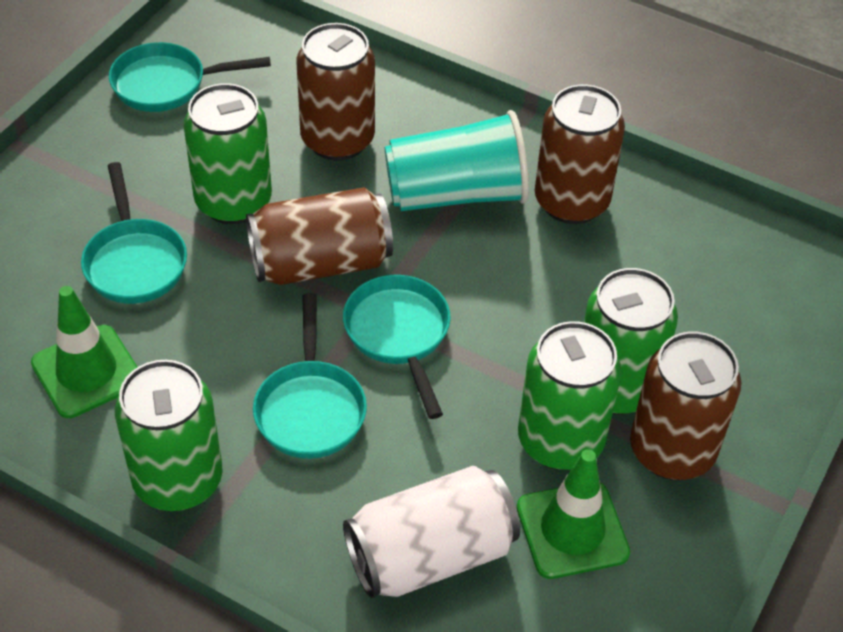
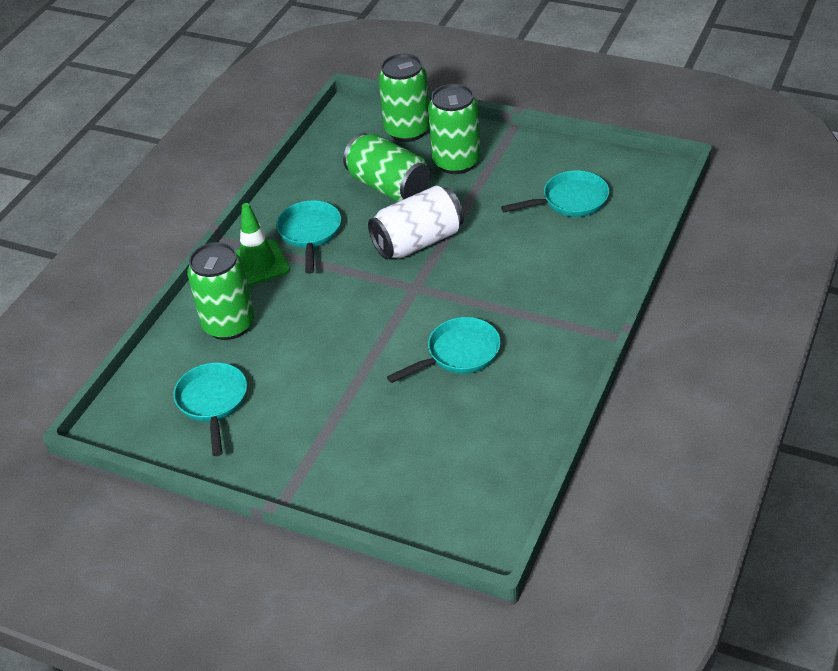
brown can: 4 -> 0
green traffic cone: 2 -> 1
turquoise cup: 1 -> 0

